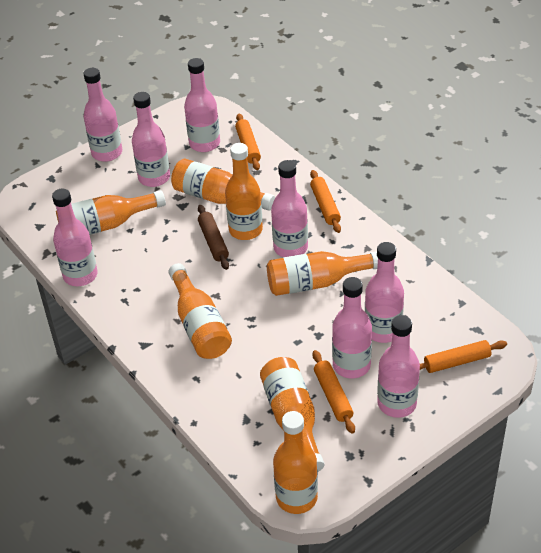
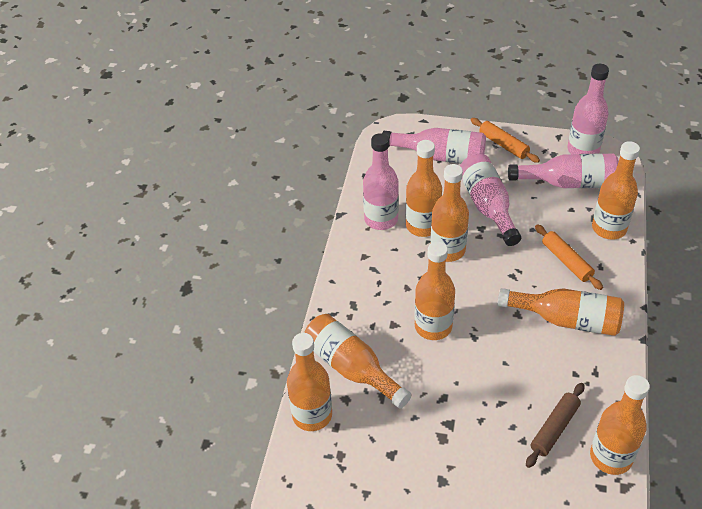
orange bottle: 7 -> 8
orange rolling pin: 4 -> 2
pink bottle: 8 -> 5

